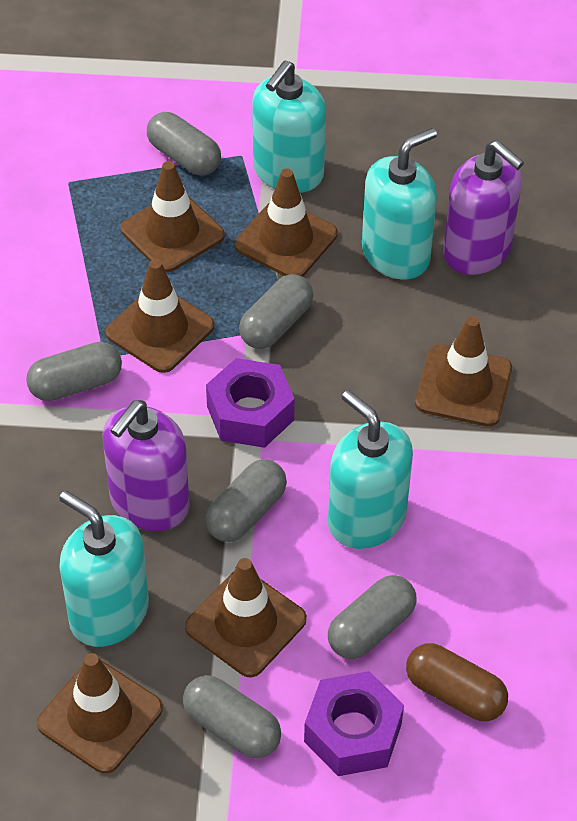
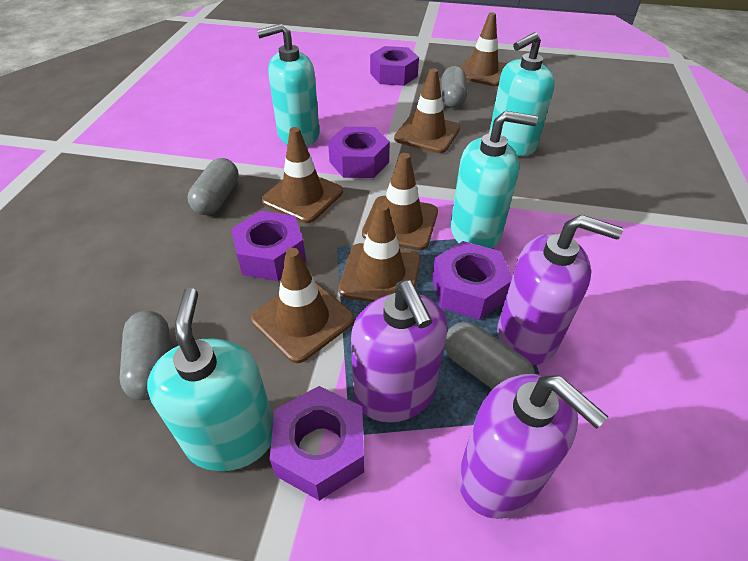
brown capsule: 1 -> 0
grey capsule: 6 -> 4
purple nut: 2 -> 5
purple soap dispenser: 2 -> 3

